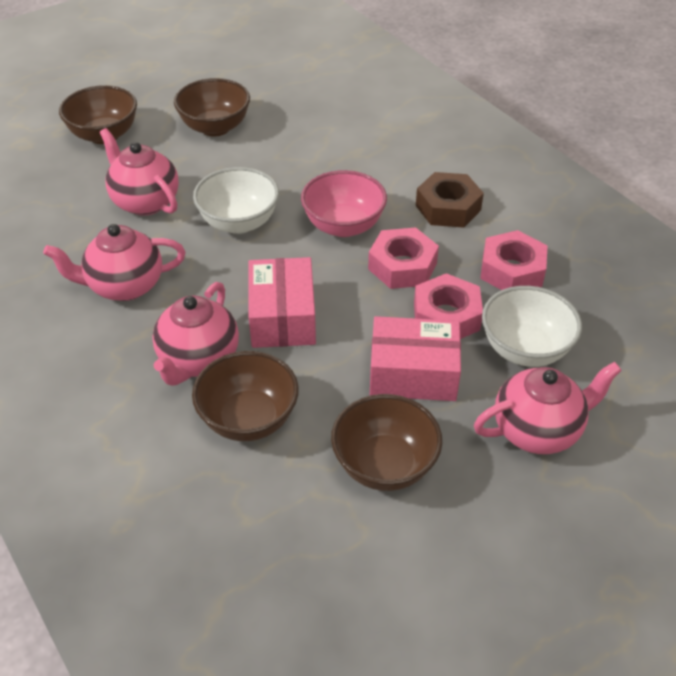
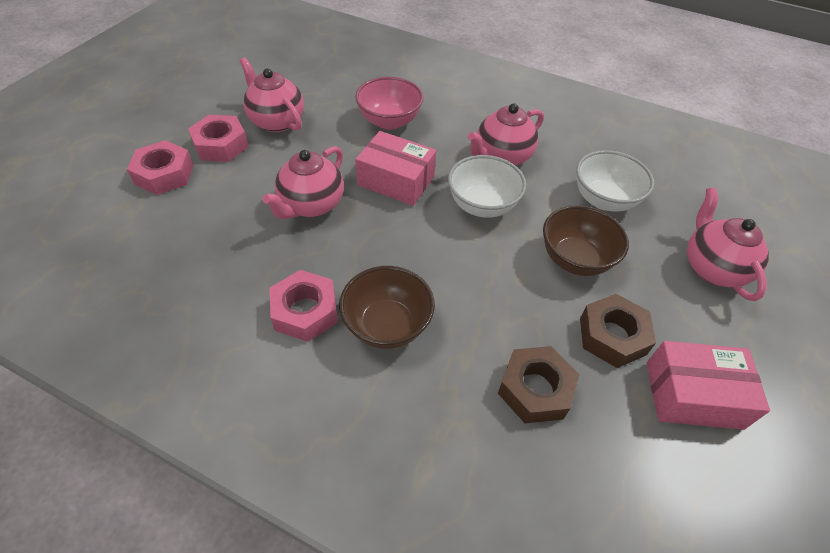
brown bowl: 4 -> 2
brown nut: 1 -> 2

